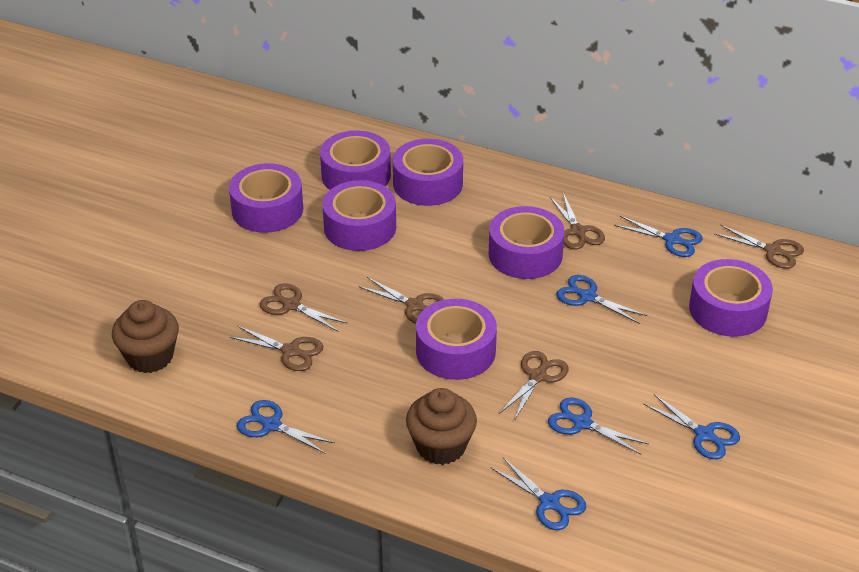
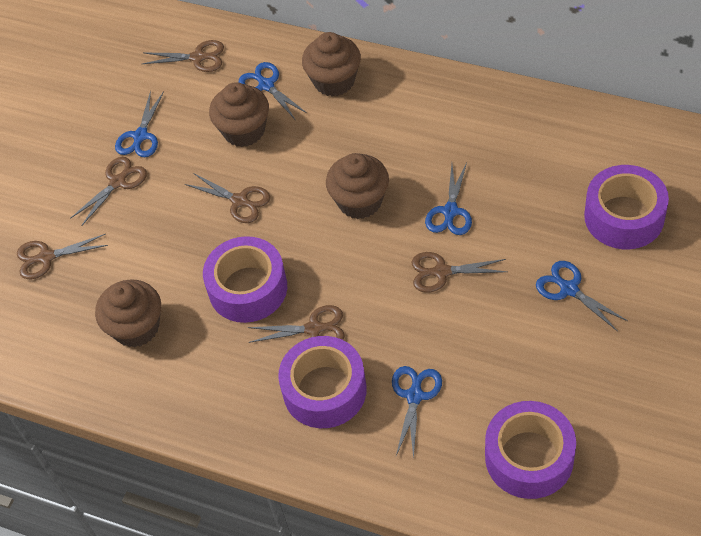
blue scissors: 6 -> 5
brown cupcake: 2 -> 4
purple tape: 7 -> 4

